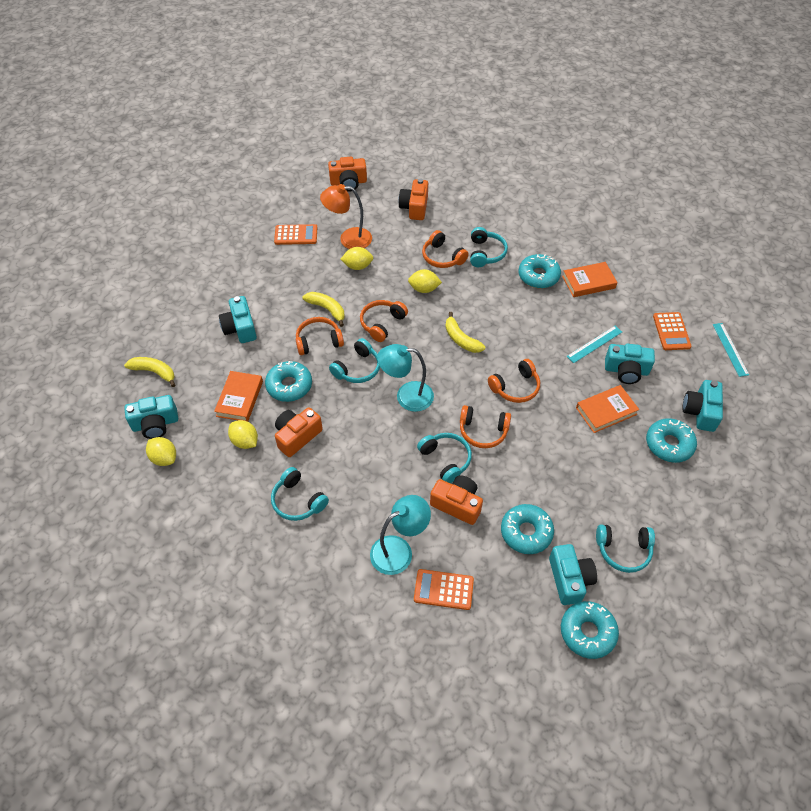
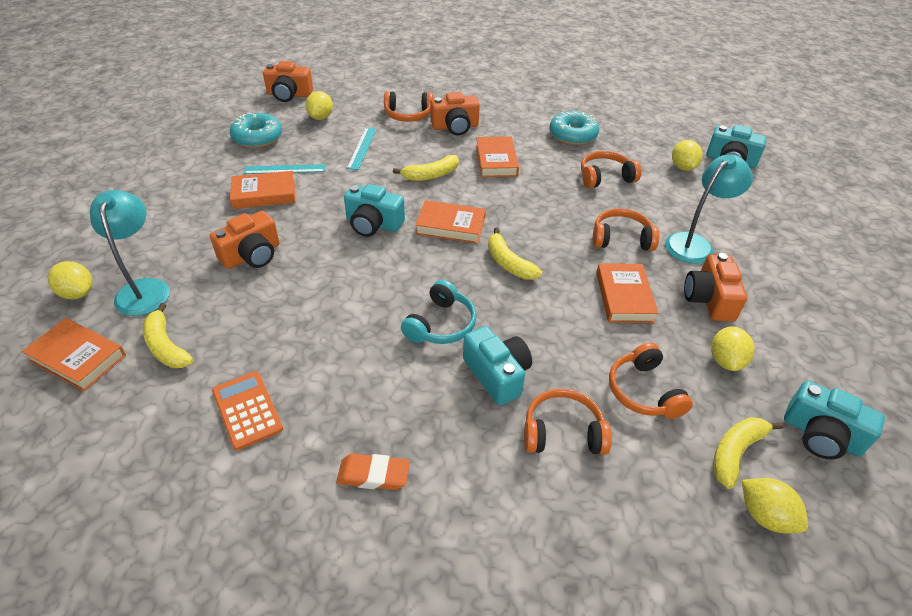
orange book: 3 -> 5
orange calculator: 3 -> 1
orange eraser: 0 -> 1
orange lamp: 1 -> 0
turquoise camera: 5 -> 4
turquoise donut: 5 -> 2
turquoise headphones: 5 -> 1
yellow banana: 3 -> 4
yellow lemon: 4 -> 5

